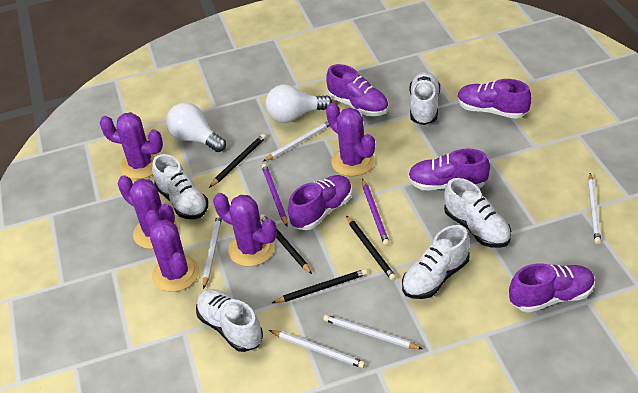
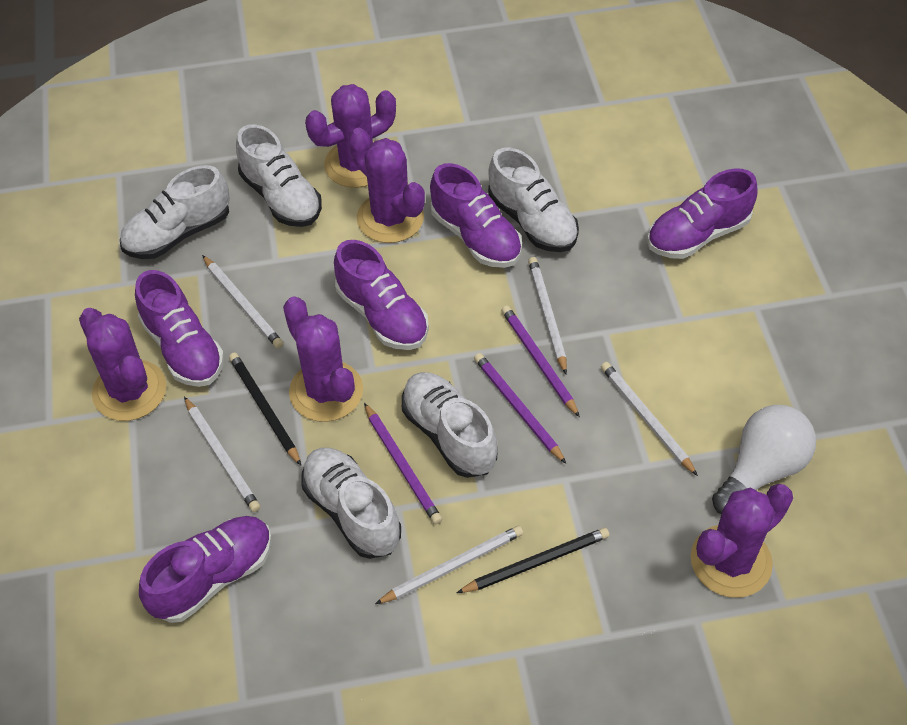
black pencil: 4 -> 2
purple pencil: 2 -> 3
white light bulb: 2 -> 1

